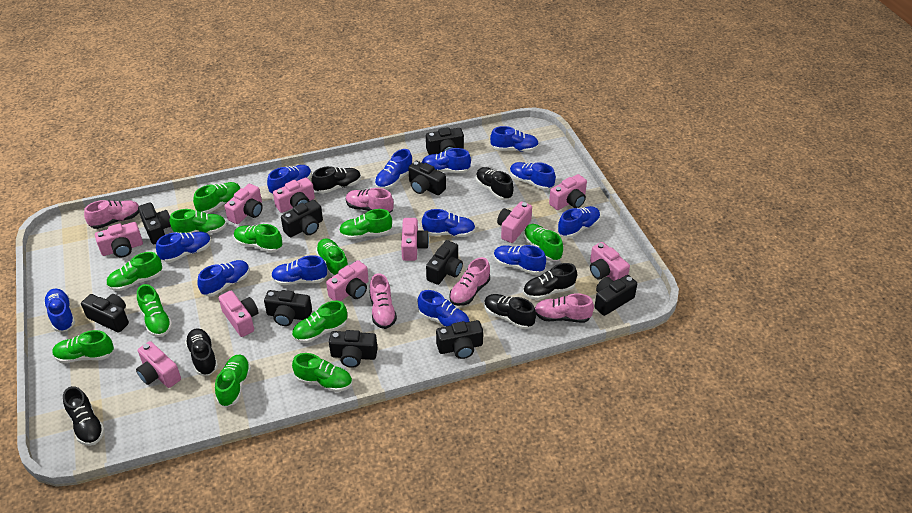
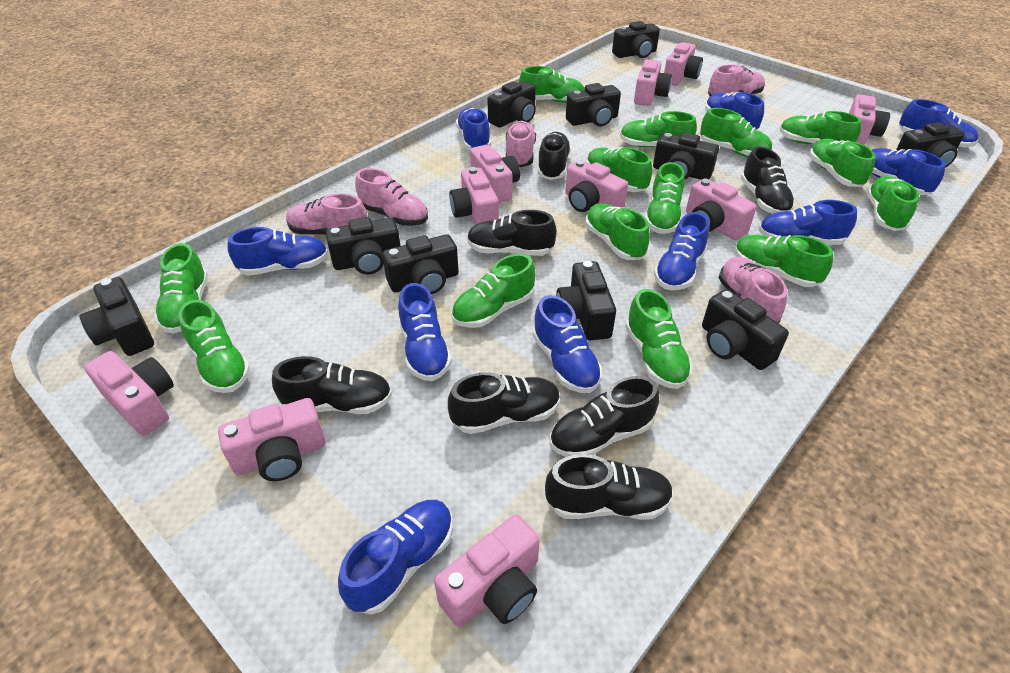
black shoe: 6 -> 7
blue shoe: 13 -> 10
green shoe: 12 -> 14

